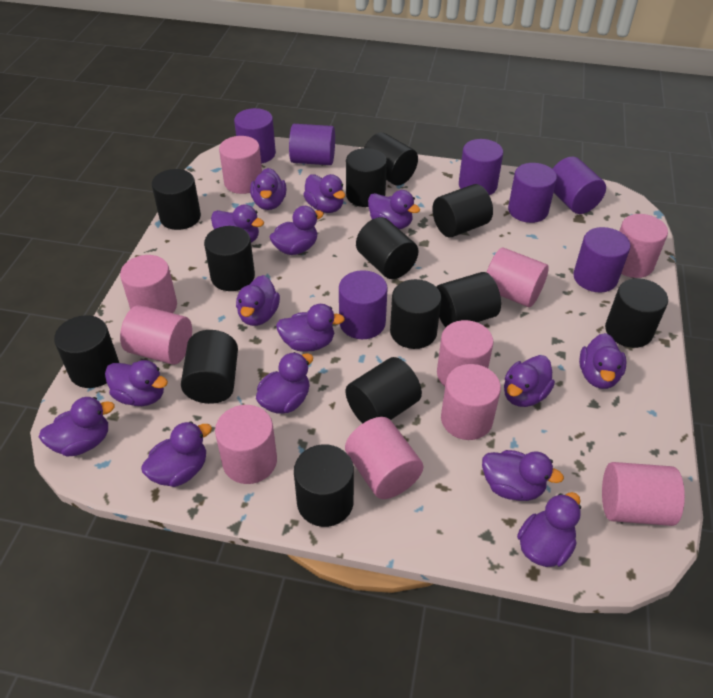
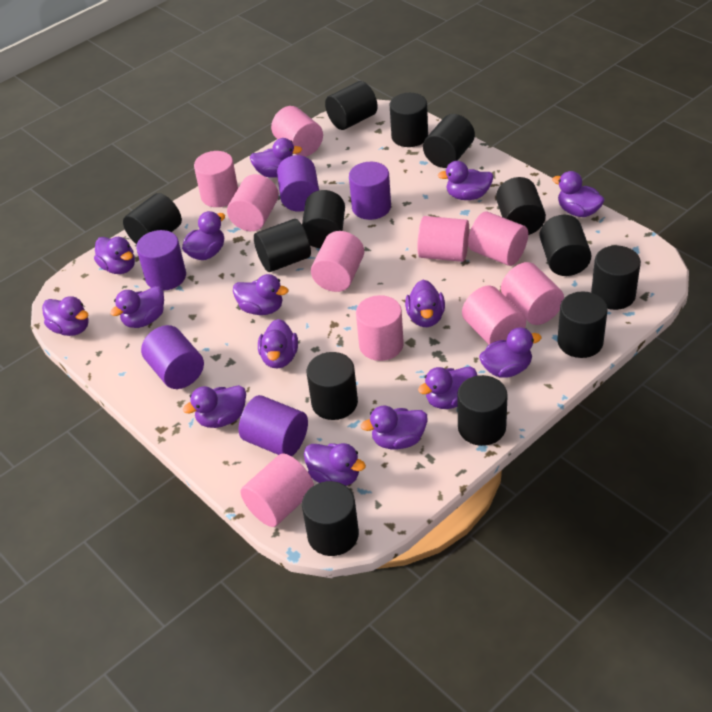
purple cylinder: 7 -> 5

